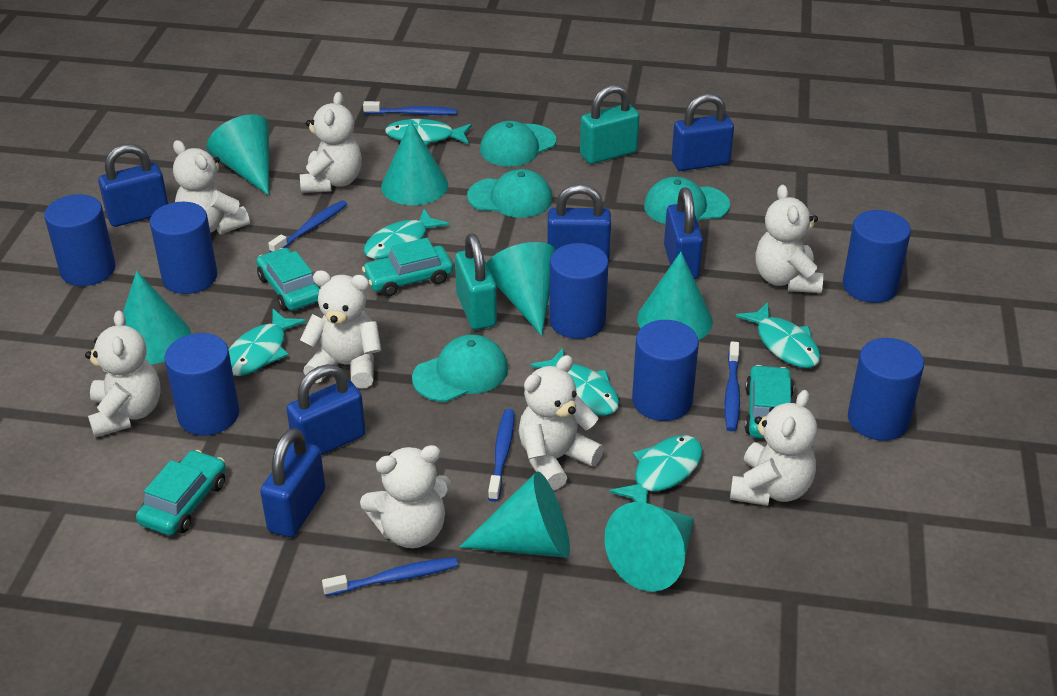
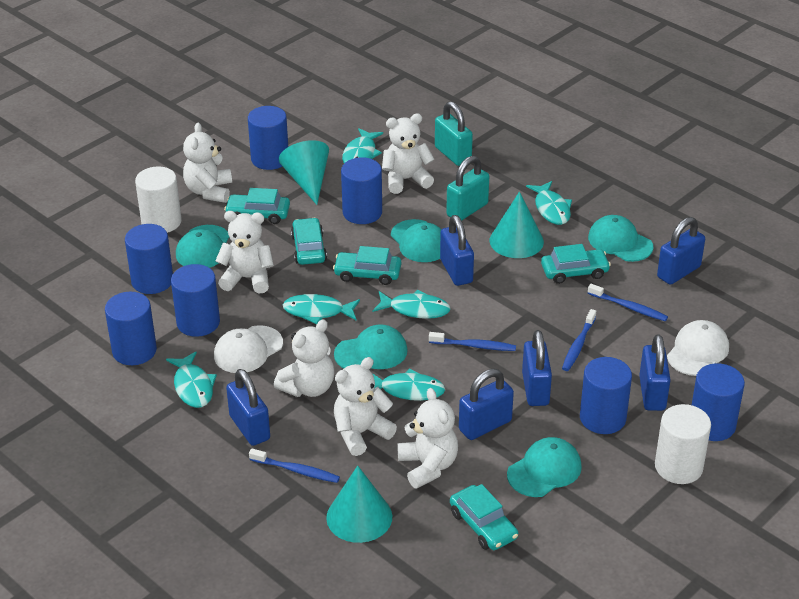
blue toothbrush: 5 -> 4
turquoise cap: 4 -> 5
turquoise car: 4 -> 5
turquoise cone: 7 -> 3
white cap: 0 -> 2
white cylinder: 0 -> 2
white teddy bear: 8 -> 6

